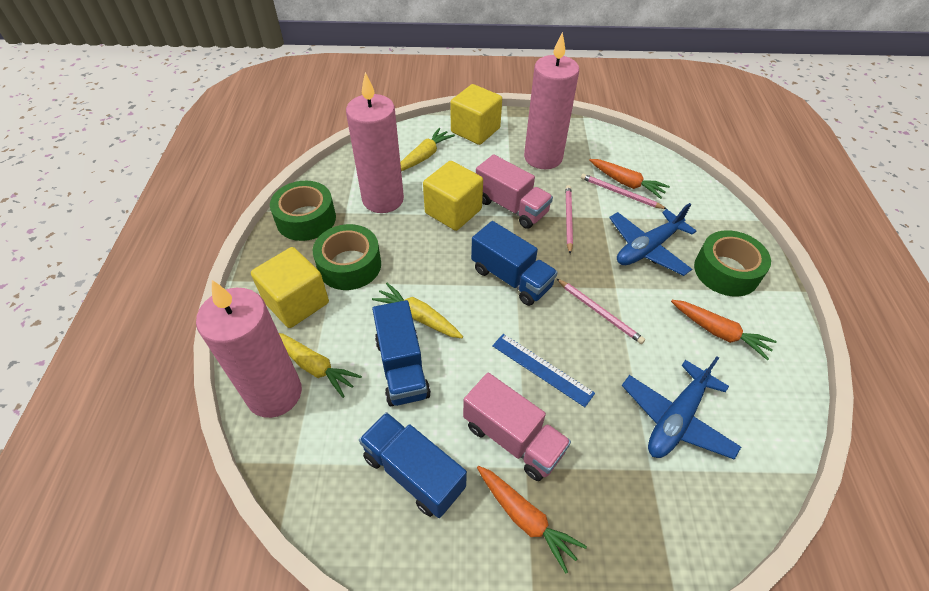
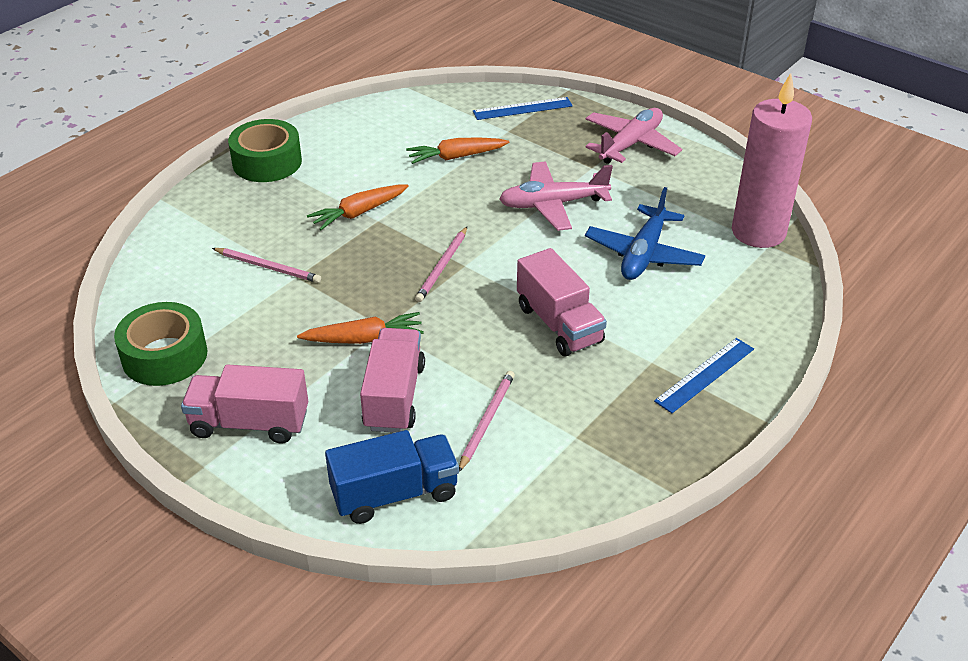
blue plane: 2 -> 1
blue ruler: 1 -> 2
blue truck: 3 -> 1
green tape: 3 -> 2
pink candle: 3 -> 1
pink plane: 0 -> 2
pink truck: 2 -> 3
yellow carrot: 3 -> 0
yellow cube: 3 -> 0

